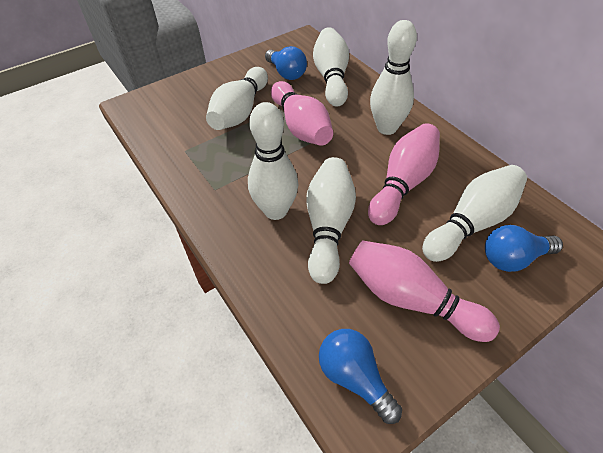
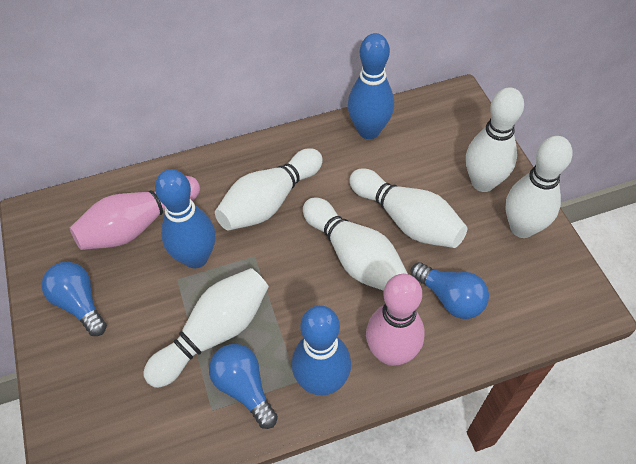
blue bowling pin: 0 -> 3
pink bowling pin: 3 -> 2

